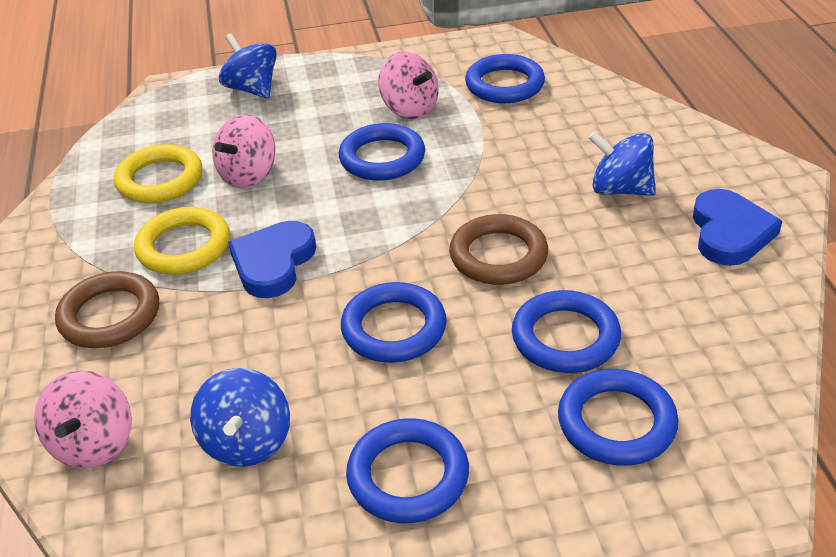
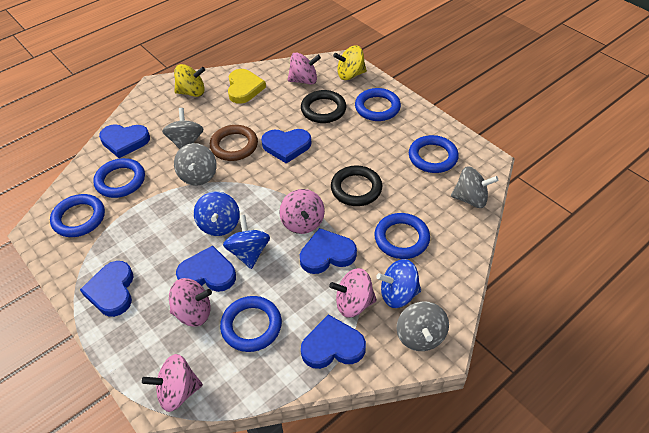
black ring: 0 -> 2
blue heart: 2 -> 6
brown ring: 2 -> 1
grey spinning top: 0 -> 4
pink spinning top: 3 -> 5
yellow heart: 0 -> 1
yellow ring: 2 -> 0
yellow spinning top: 0 -> 2

